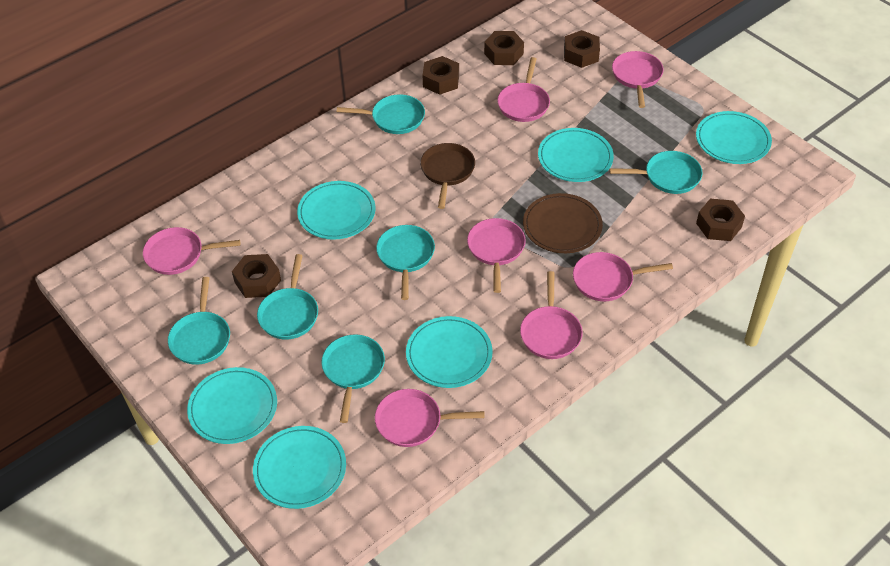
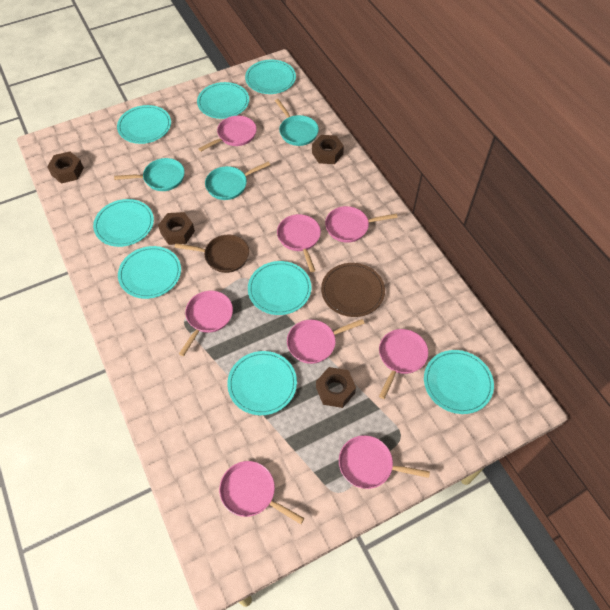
brown nut: 5 -> 4
pink pan: 7 -> 8
turquoise pan: 6 -> 3
turquoise plate: 6 -> 8

